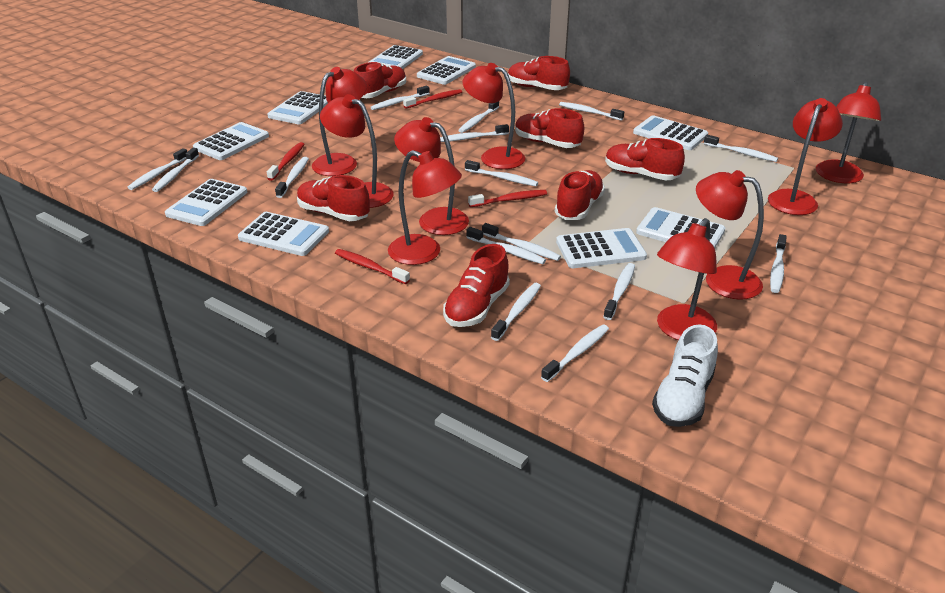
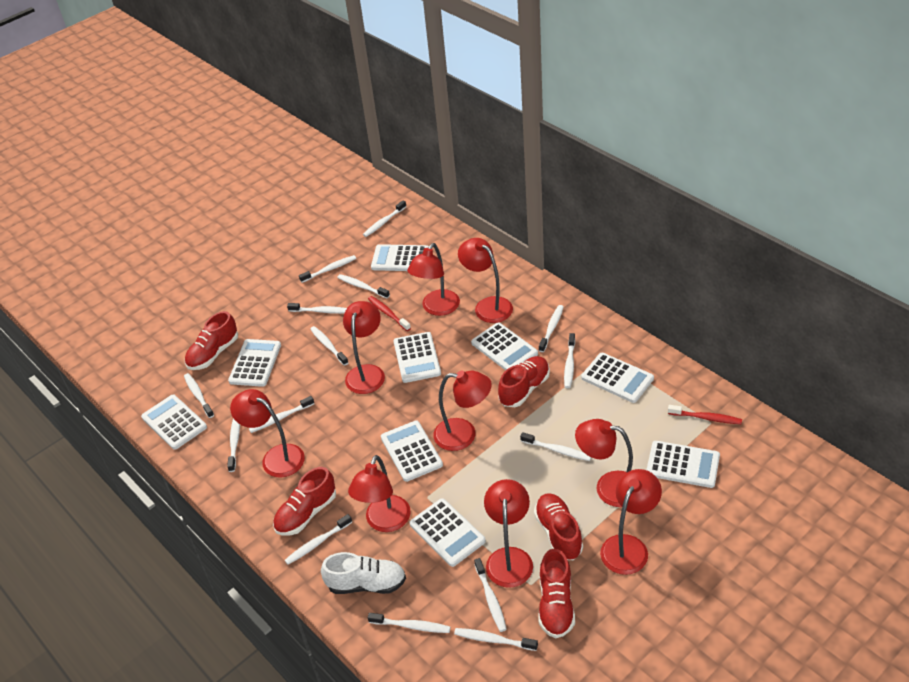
red shoe: 7 -> 5
red toothbrush: 4 -> 2

